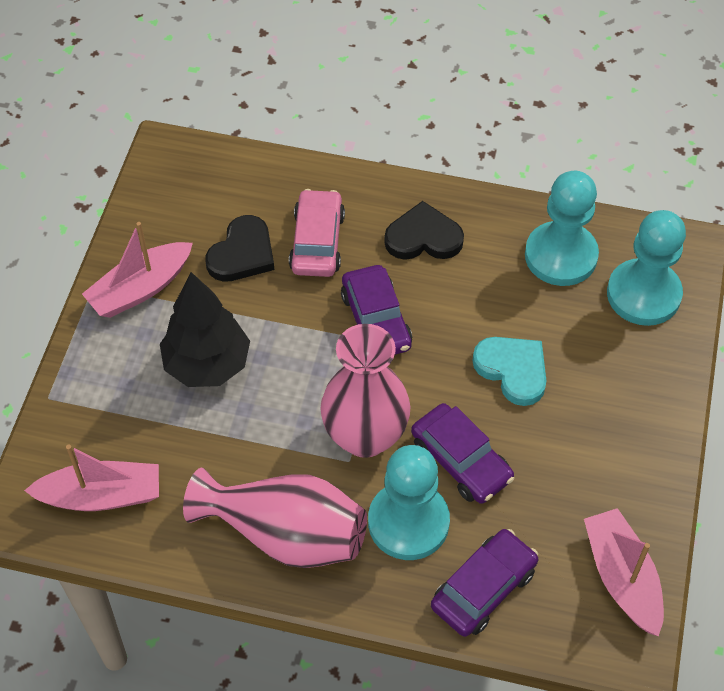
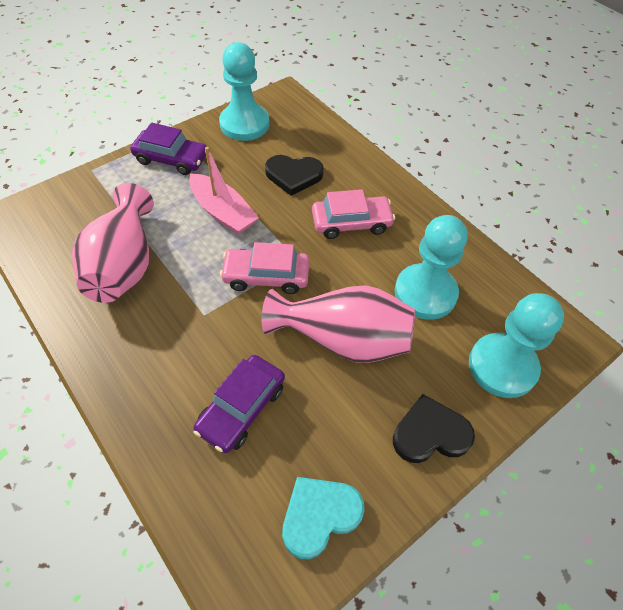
black tree: 1 -> 0
pink boat: 3 -> 1
pink car: 1 -> 2
purple car: 3 -> 2

